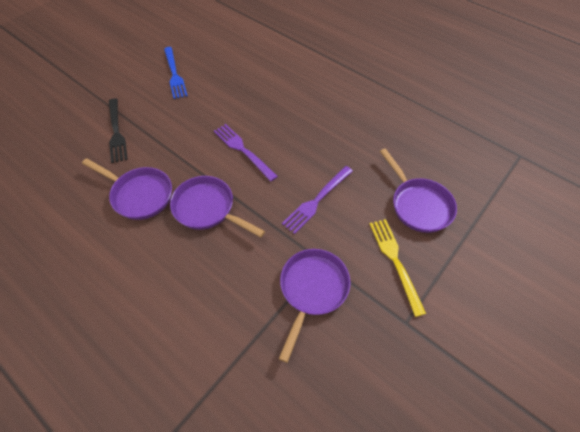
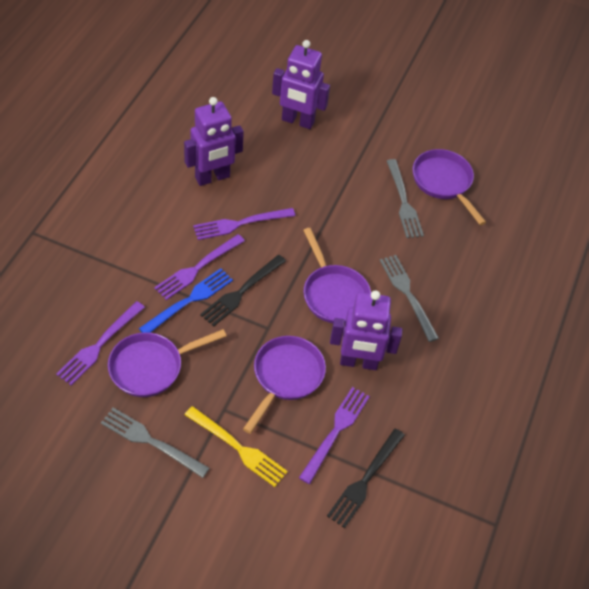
black fork: 1 -> 2
grey fork: 0 -> 3
purple fork: 2 -> 4
purple robot: 0 -> 3

